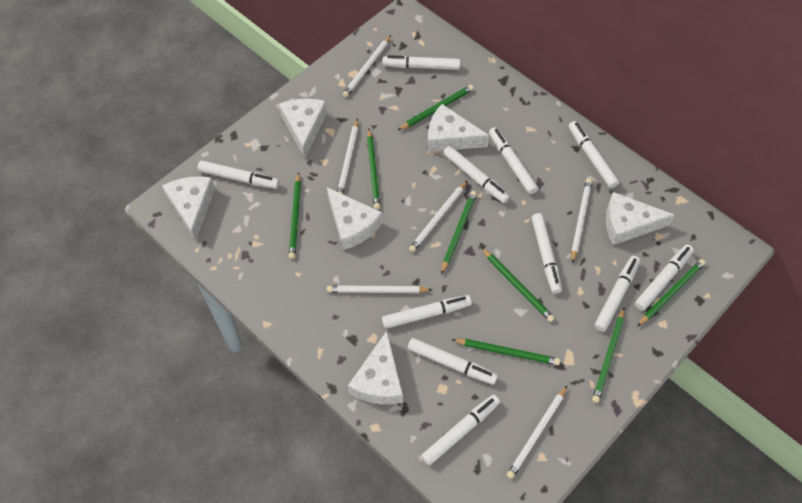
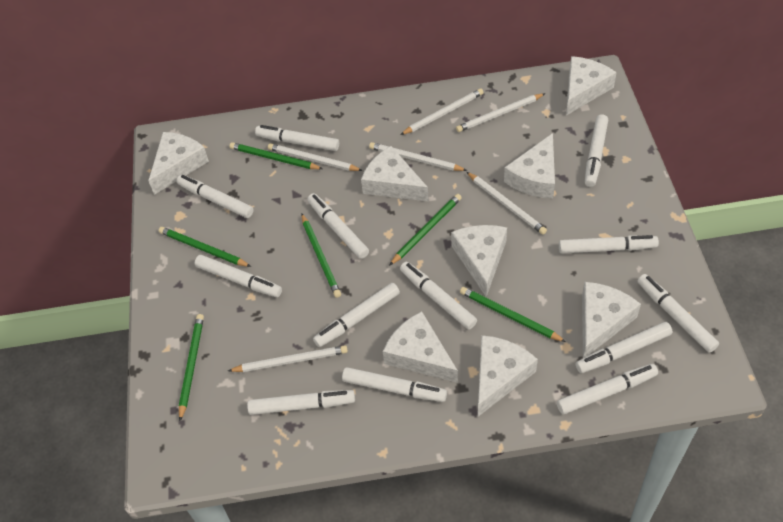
green pencil: 8 -> 6
white cheese: 6 -> 8
white marker: 11 -> 13

